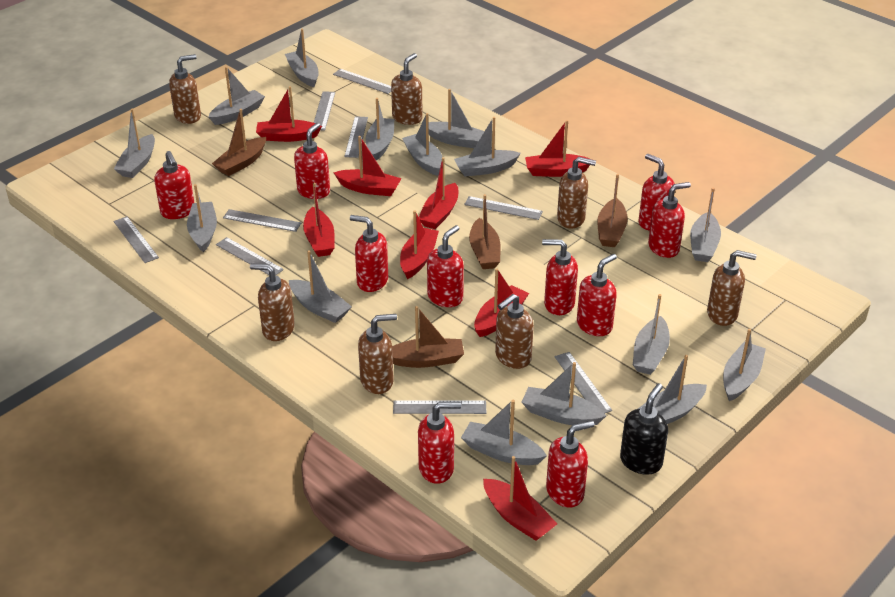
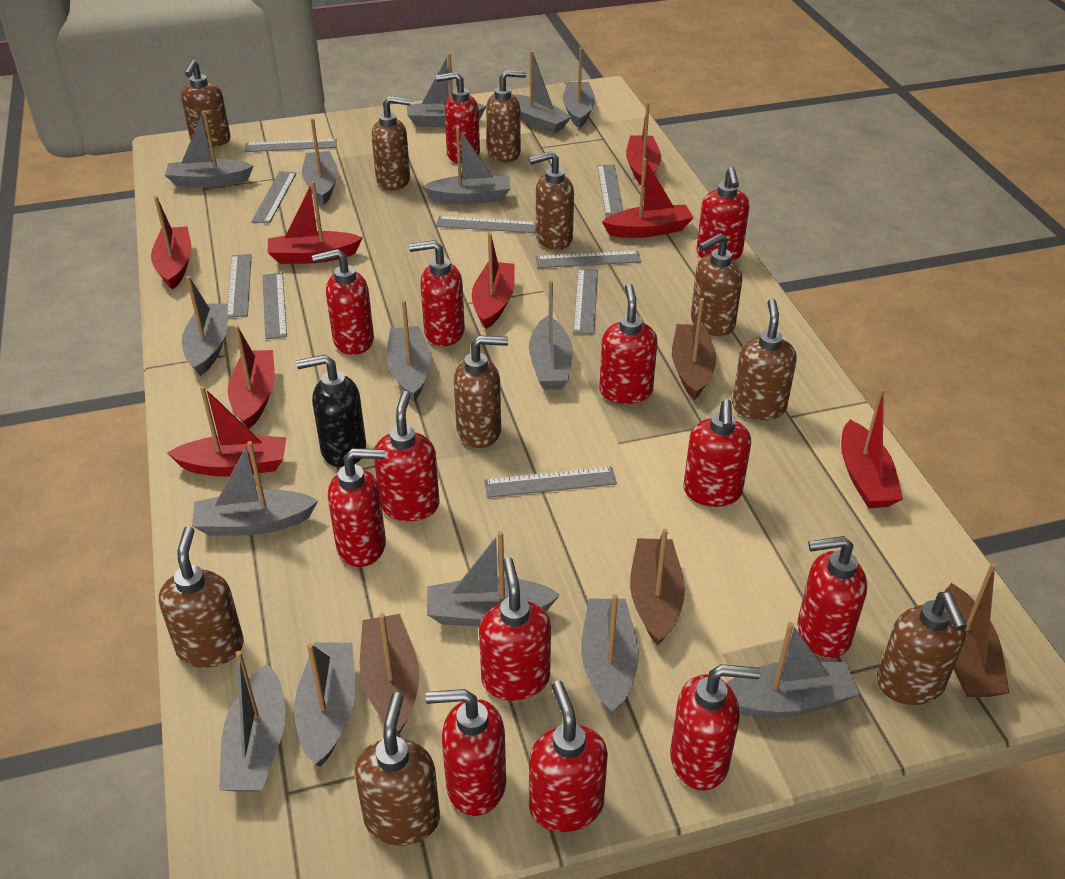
brown soap dispenser: 7 -> 10
red soap dispenser: 10 -> 13

